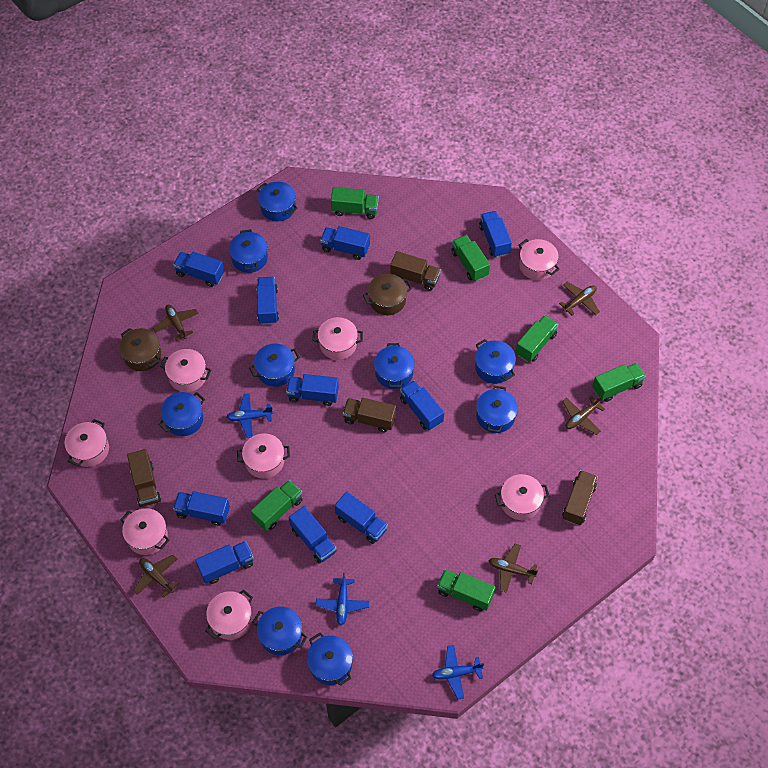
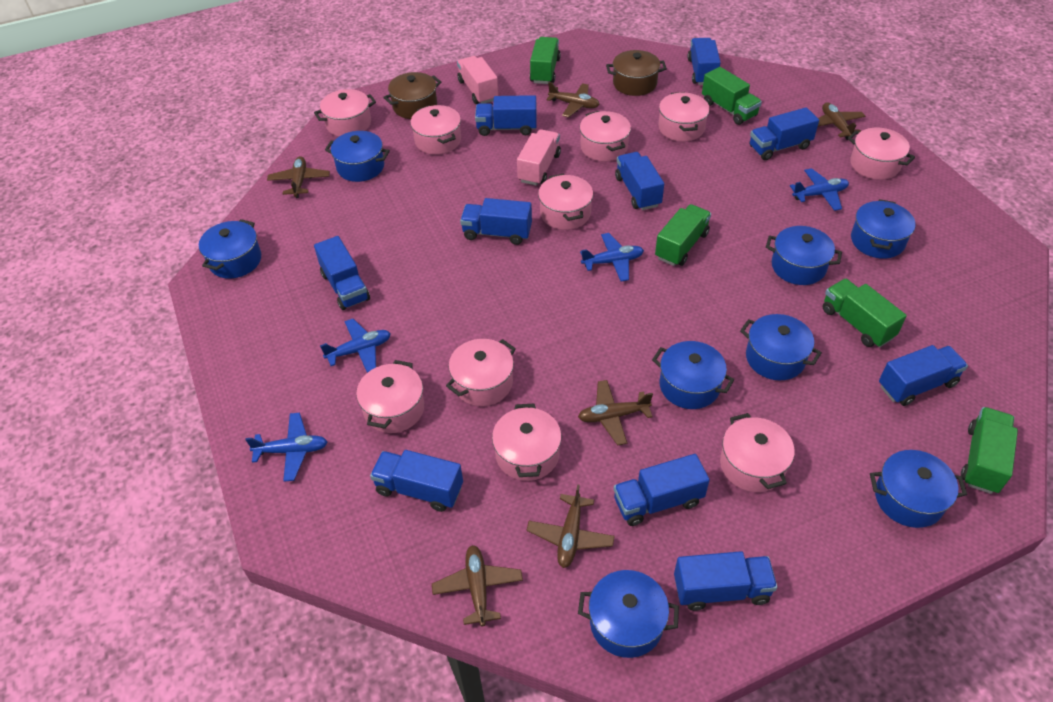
blue plane: 3 -> 4
blue pot: 9 -> 8
brown plane: 5 -> 6
brown truck: 4 -> 0
green truck: 6 -> 5
pink pot: 8 -> 10
pink truck: 0 -> 2

